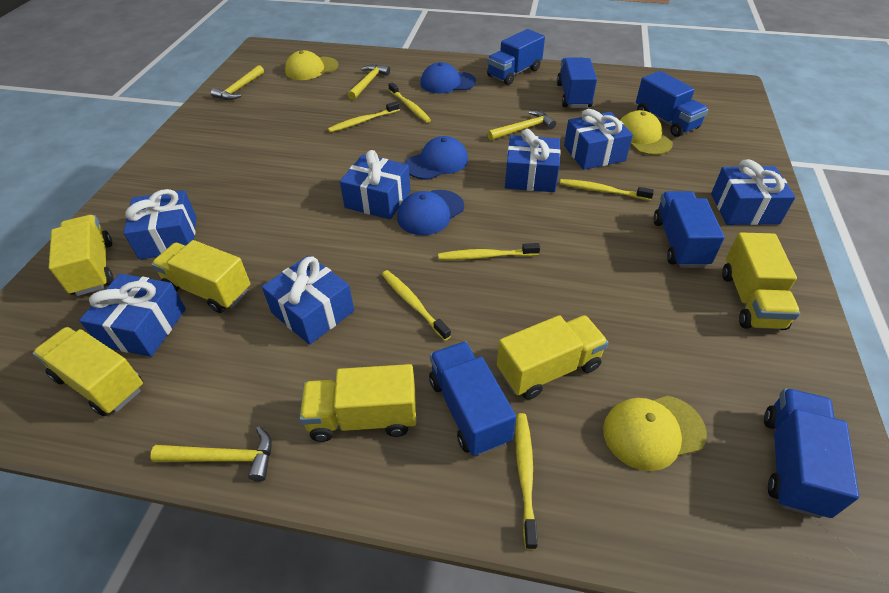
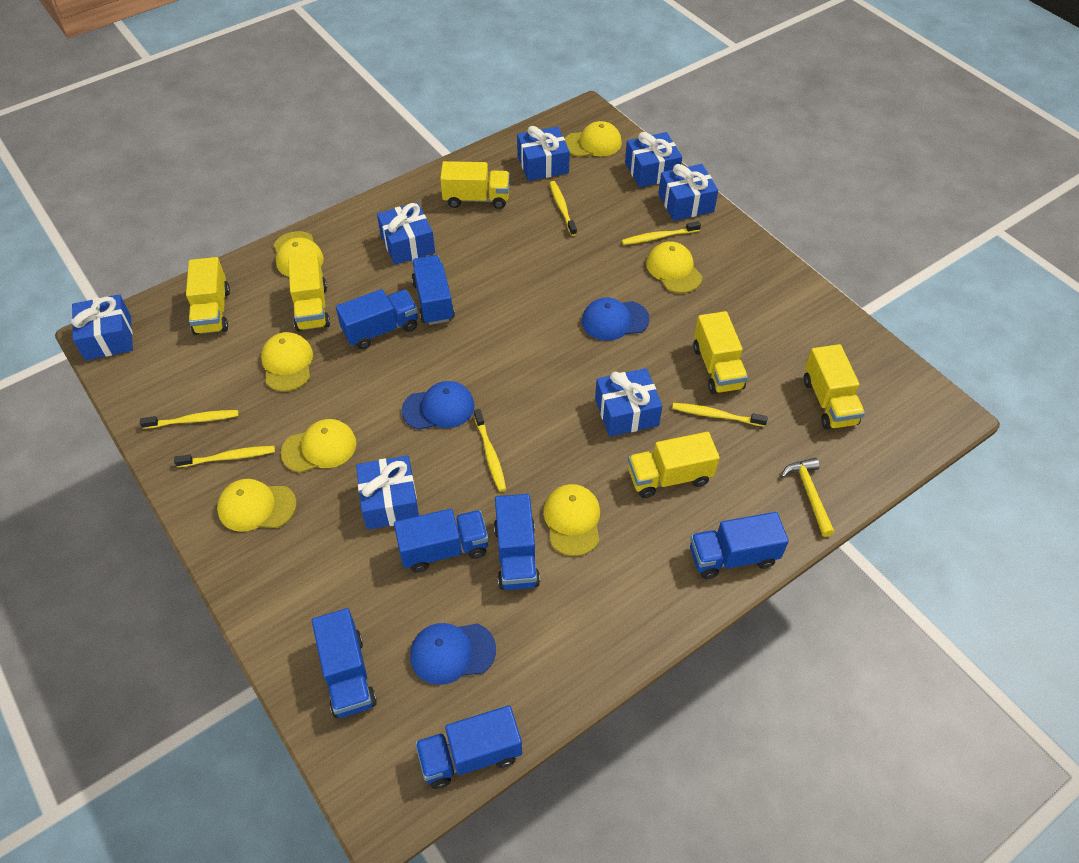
blue truck: 6 -> 7
yellow cap: 3 -> 7
yellow hammer: 4 -> 1

